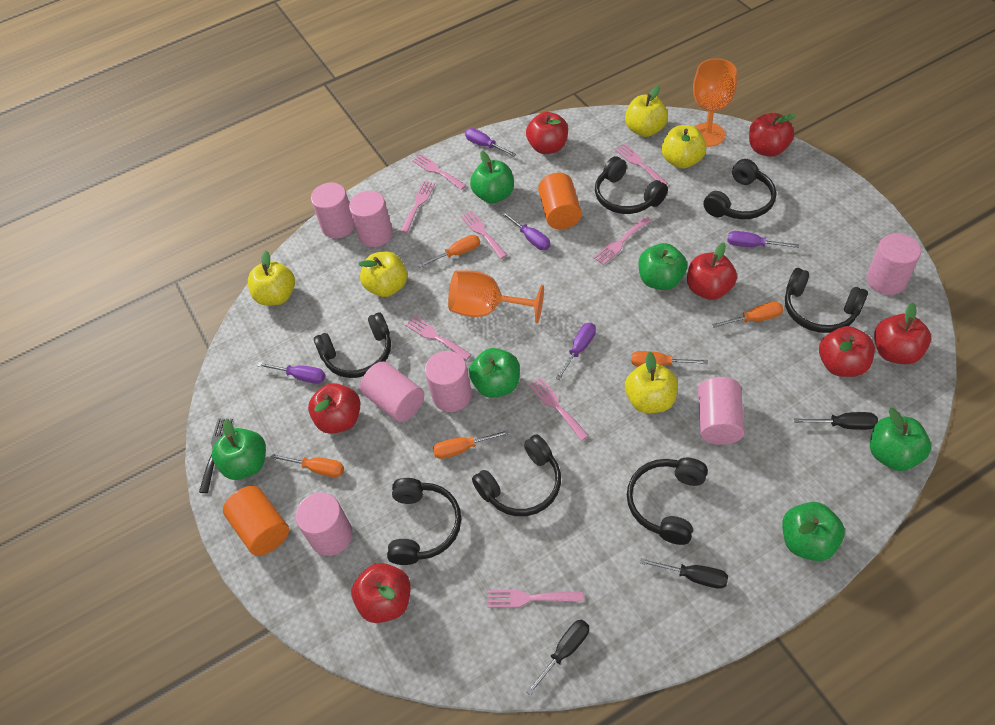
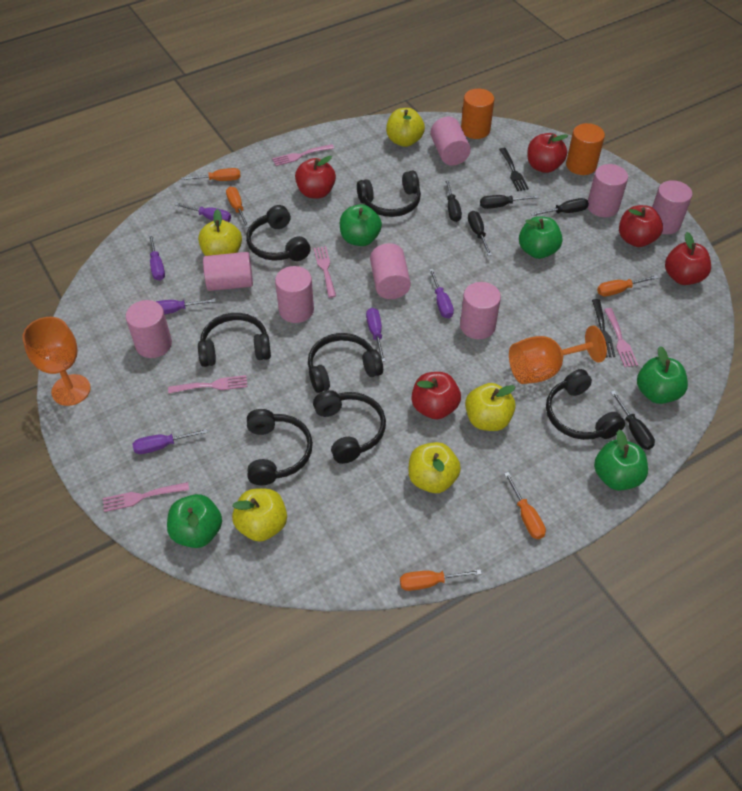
black fork: 1 -> 2
black screwdriver: 3 -> 5
green apple: 6 -> 5
pink cylinder: 7 -> 8
pink fork: 8 -> 5
purple screwdriver: 5 -> 6
red apple: 7 -> 5

